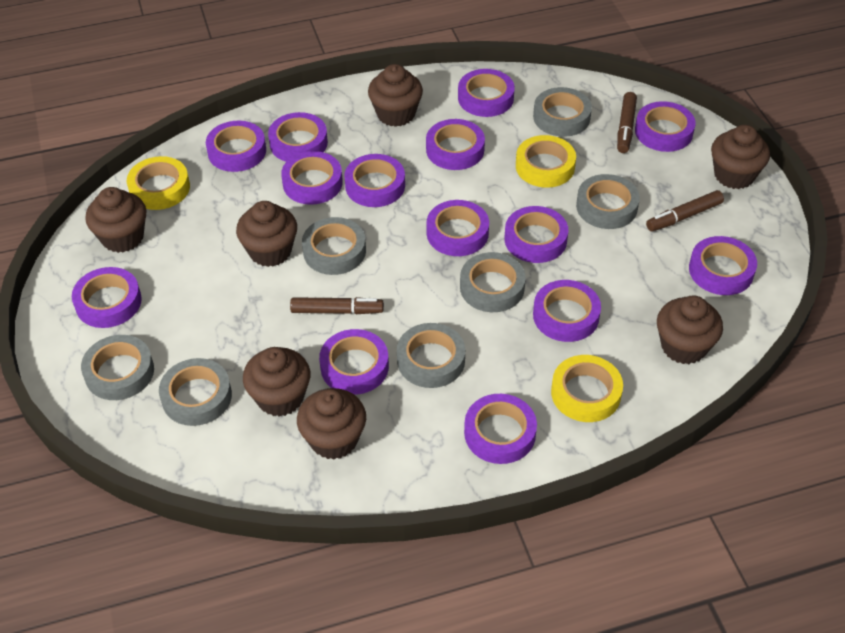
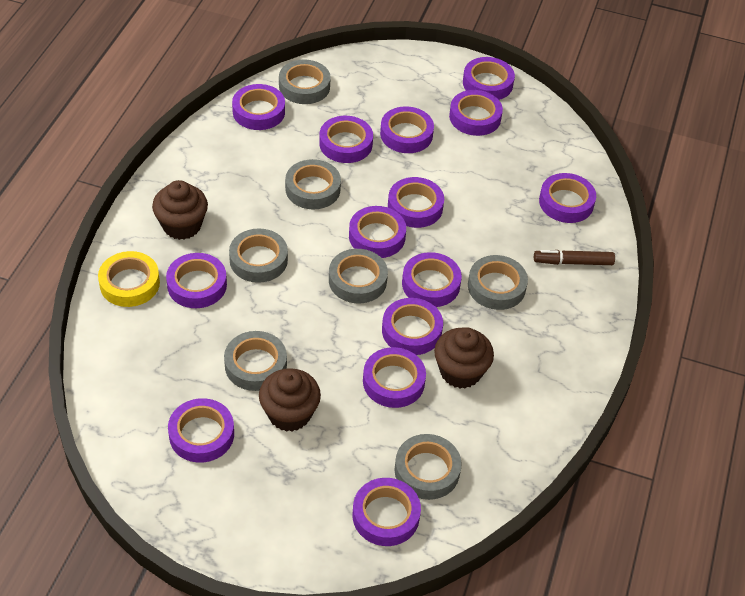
brown cupcake: 7 -> 3
brown marker: 3 -> 1
yellow tape: 3 -> 1

